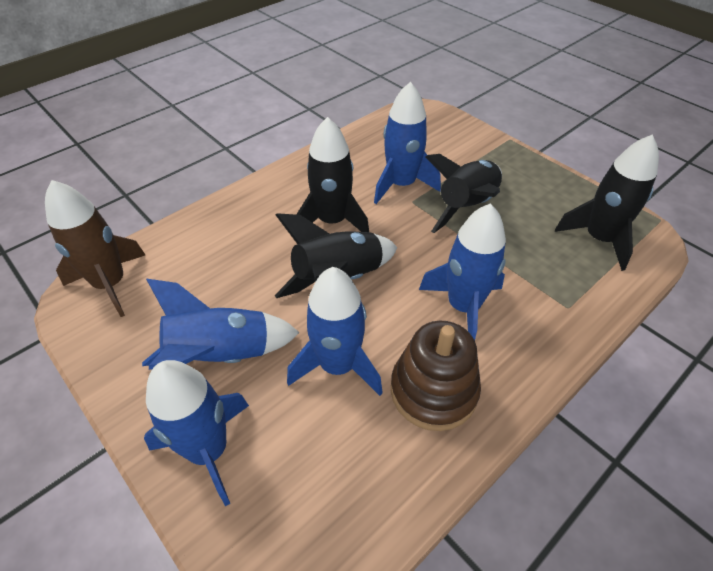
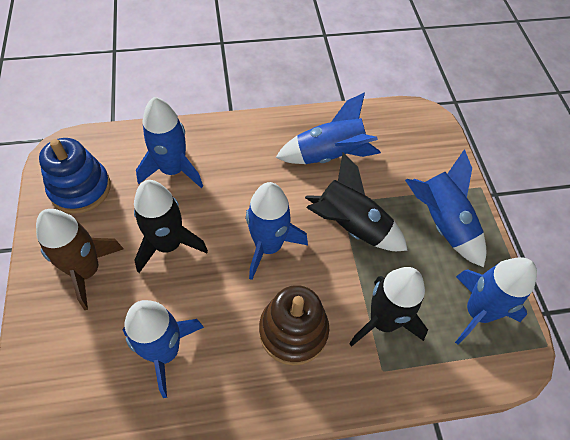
black rocket: 4 -> 3
blue rocket: 5 -> 6
blue stacking toy: 0 -> 1

